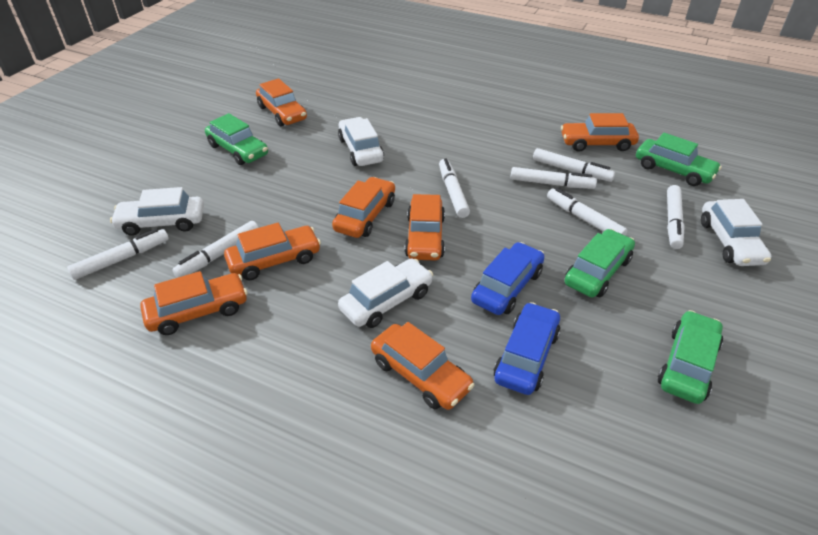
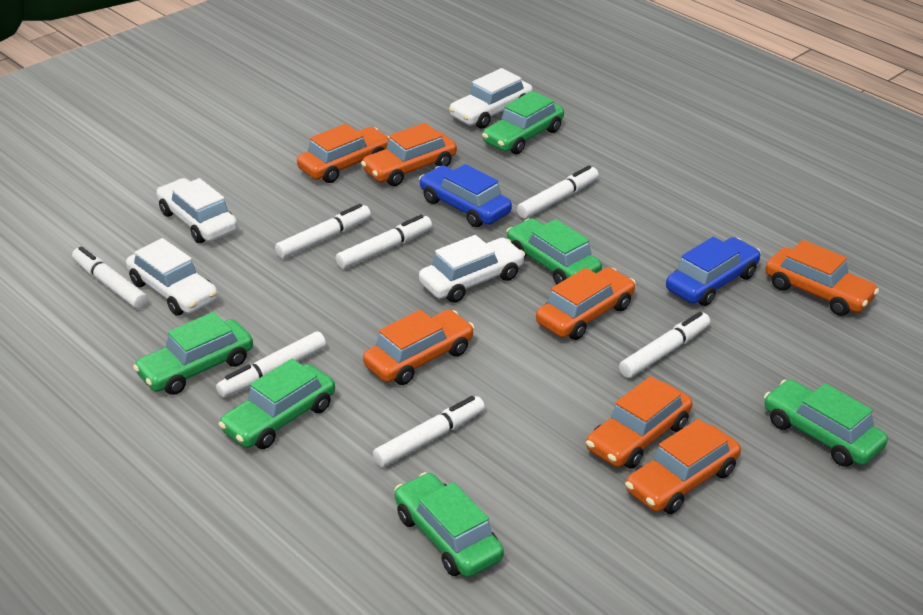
green car: 4 -> 6

